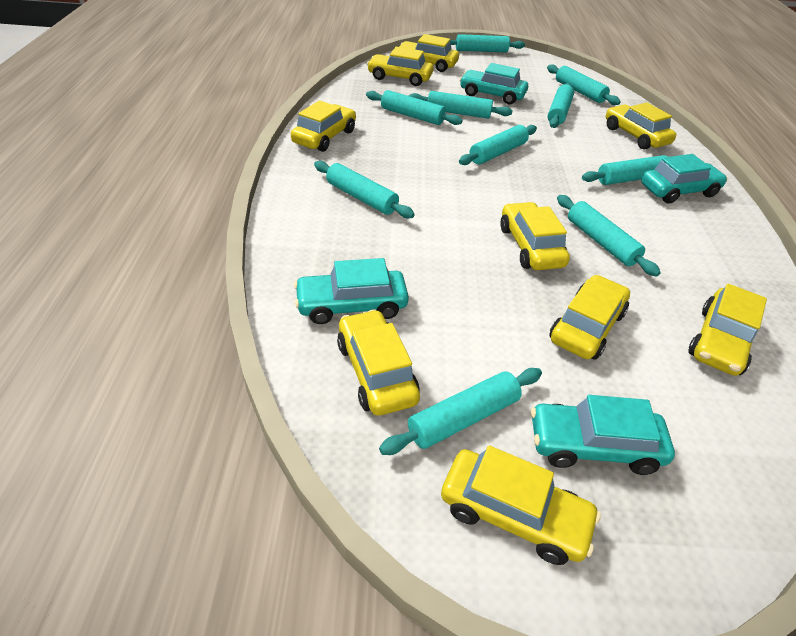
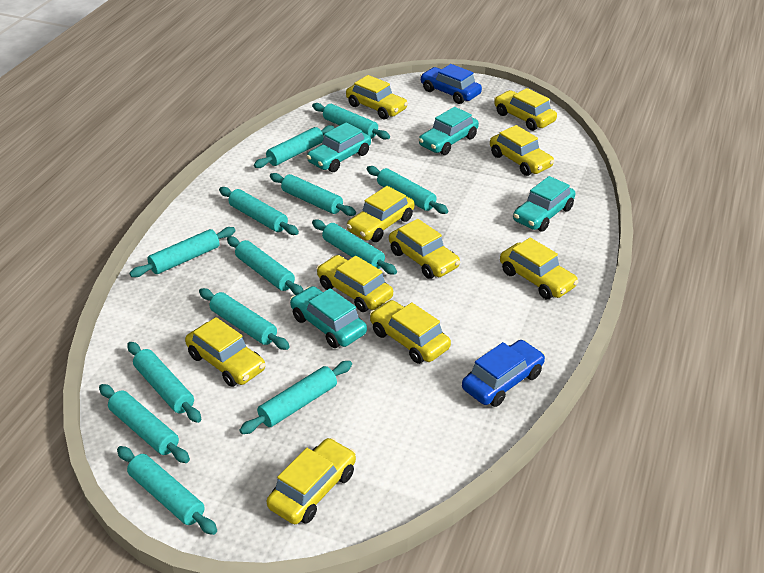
blue car: 0 -> 2
turquoise rolling pin: 10 -> 13
yellow car: 9 -> 10

